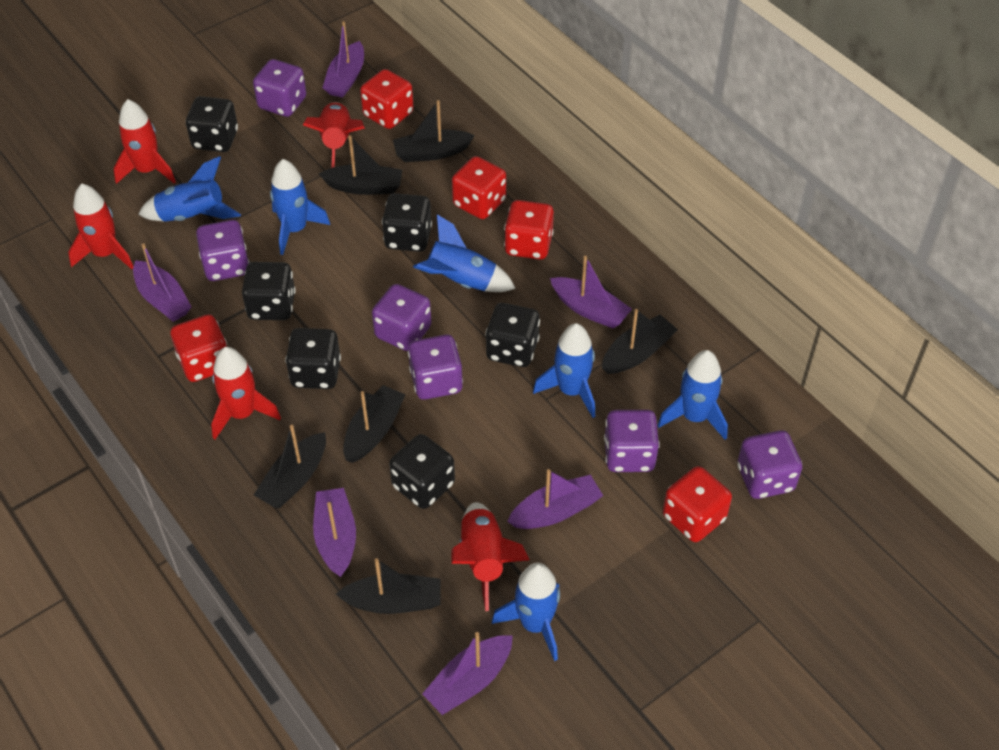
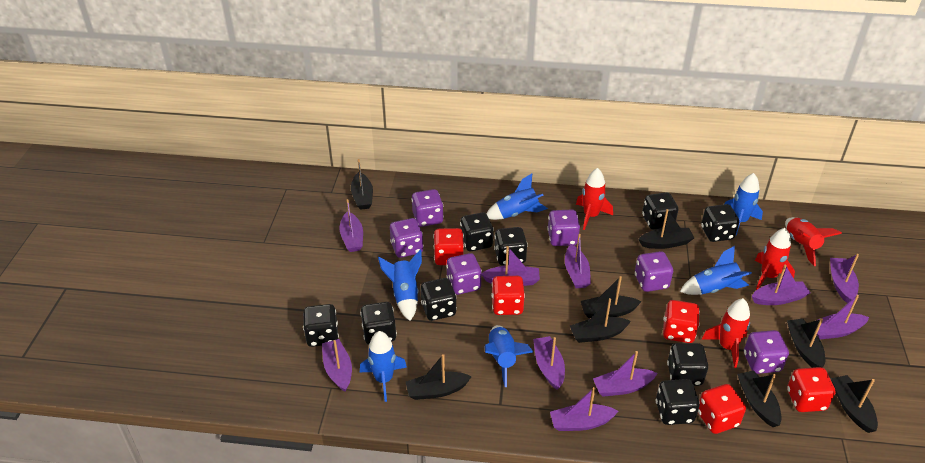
black boat: 6 -> 8
black dice: 6 -> 9
purple boat: 6 -> 10
red rocket: 5 -> 4

